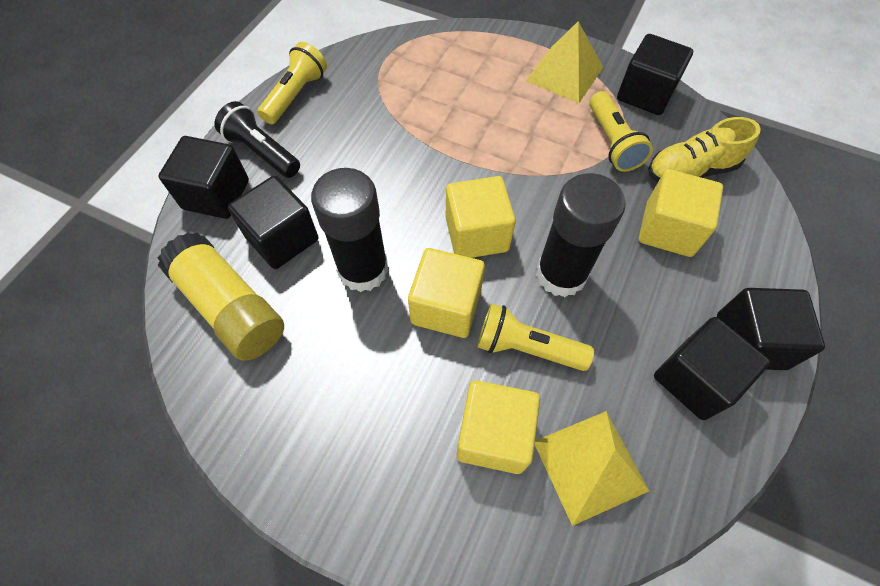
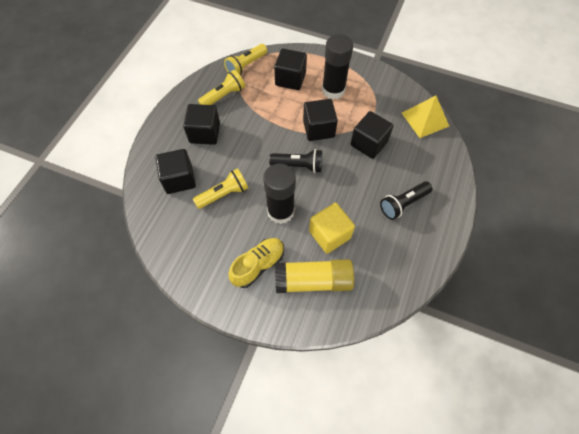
black flashlight: 1 -> 2
yellow cube: 4 -> 1
yellow pyramid: 2 -> 1

